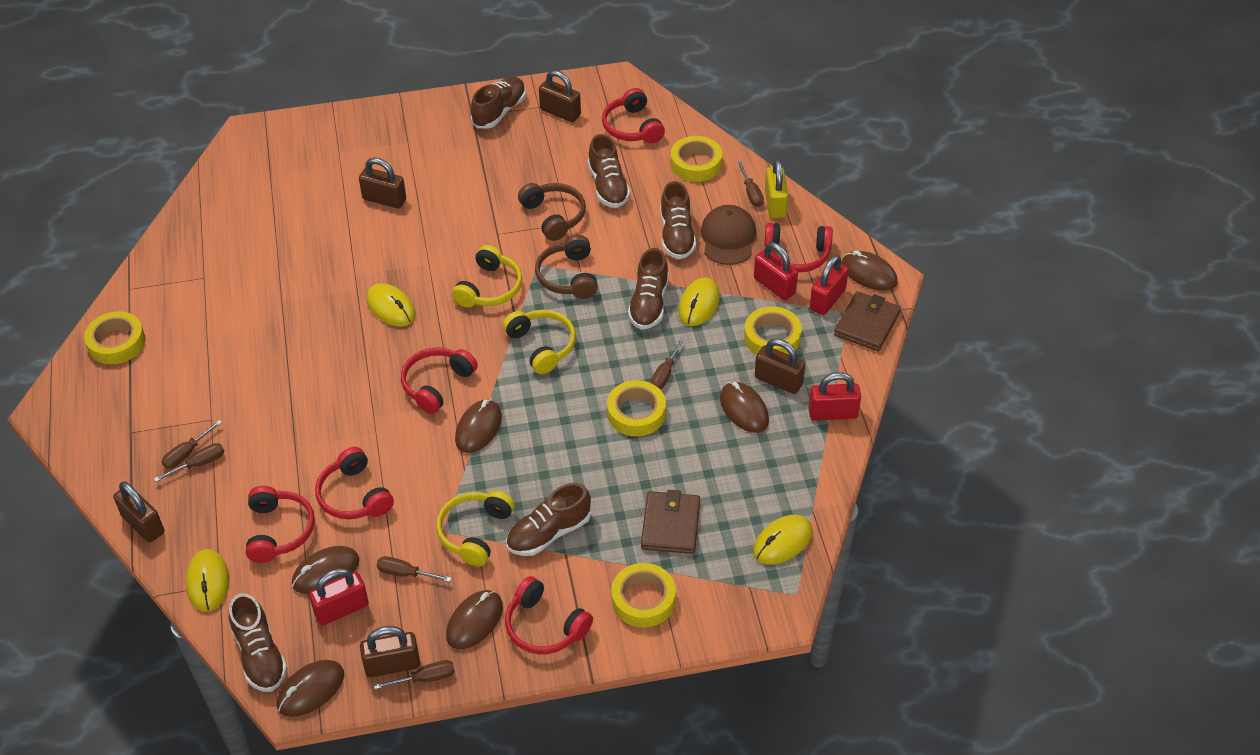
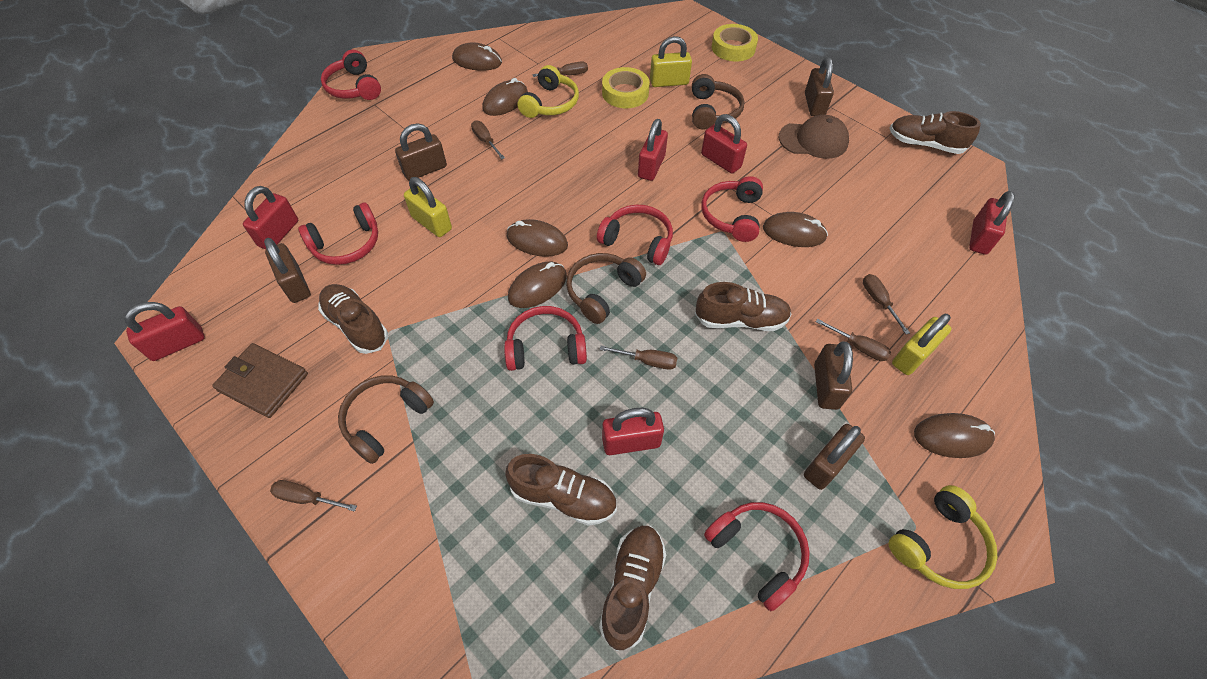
brown headphones: 2 -> 3
brown shoe: 6 -> 5
brown wallet: 2 -> 1
red padlock: 4 -> 6
yellow headphones: 3 -> 2
yellow mouse: 4 -> 0
yellow padlock: 1 -> 3
yellow tape: 5 -> 2

